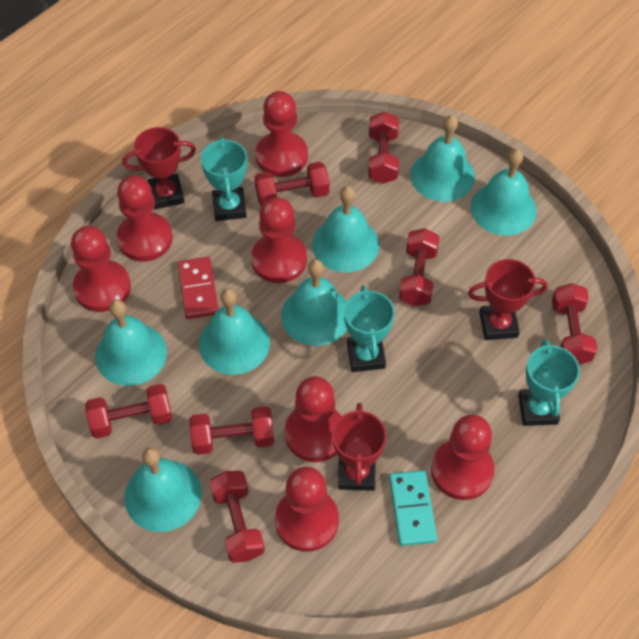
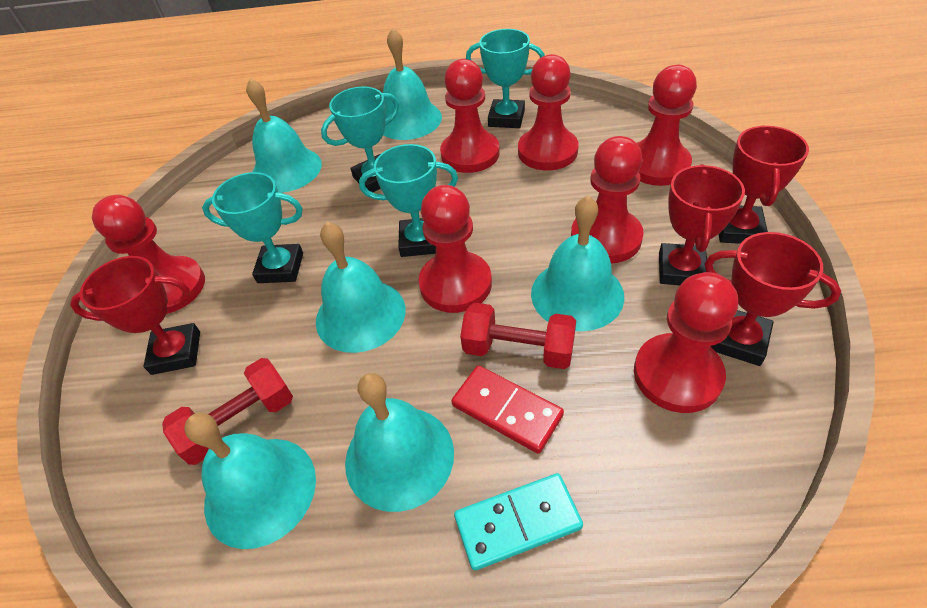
red dumbbell: 7 -> 2
red trophy: 3 -> 4
turquoise bell: 7 -> 6
turquoise trophy: 3 -> 4

